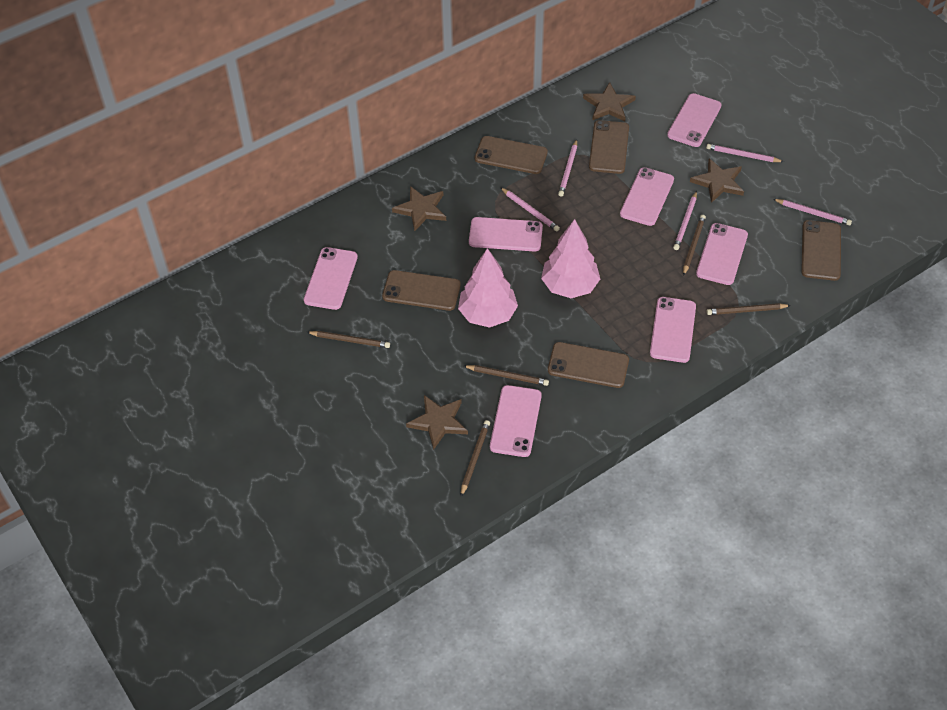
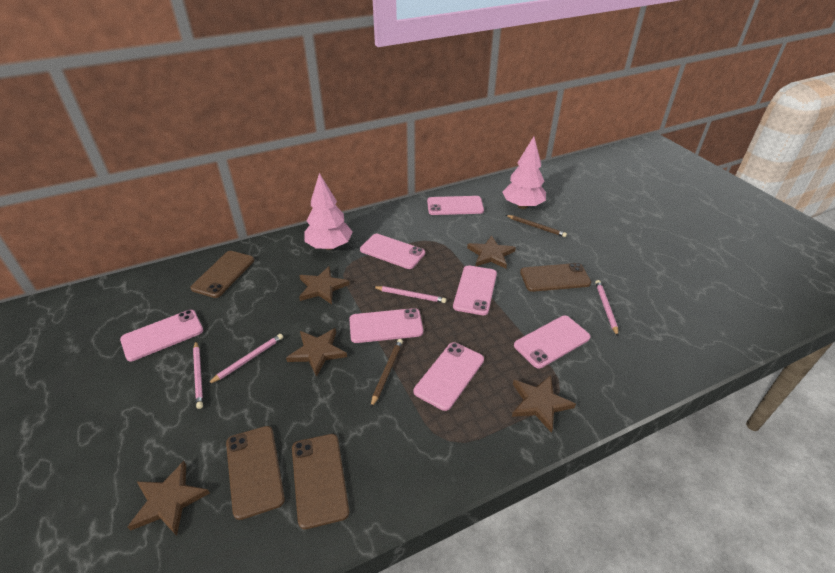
brown pencil: 5 -> 2
brown phone: 5 -> 4
brown star: 4 -> 5
pink pencil: 5 -> 4

